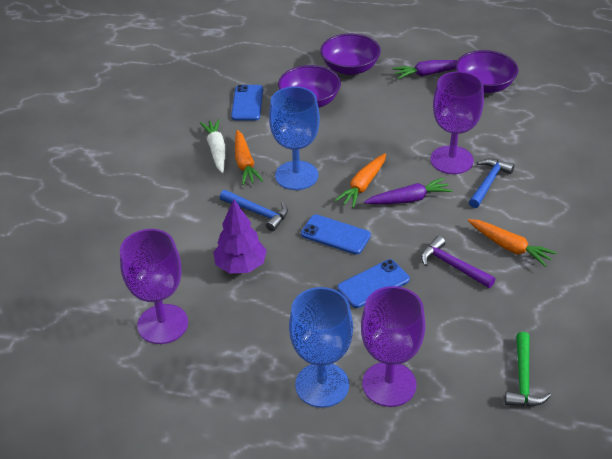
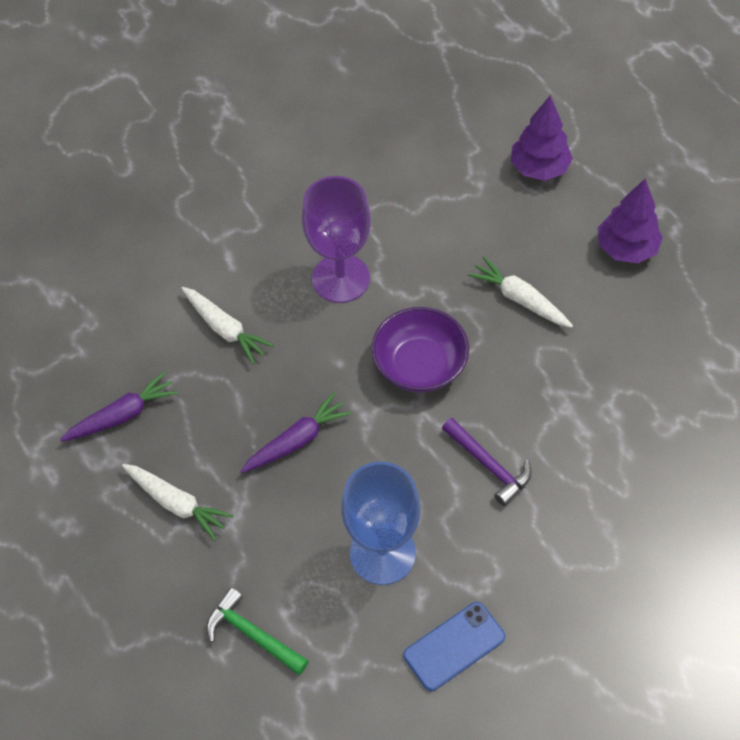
blue goblet: 2 -> 1
blue hammer: 2 -> 0
blue phone: 3 -> 1
orange carrot: 3 -> 0
purple bowl: 3 -> 1
purple goblet: 3 -> 1
purple tree: 1 -> 2
white carrot: 1 -> 3

